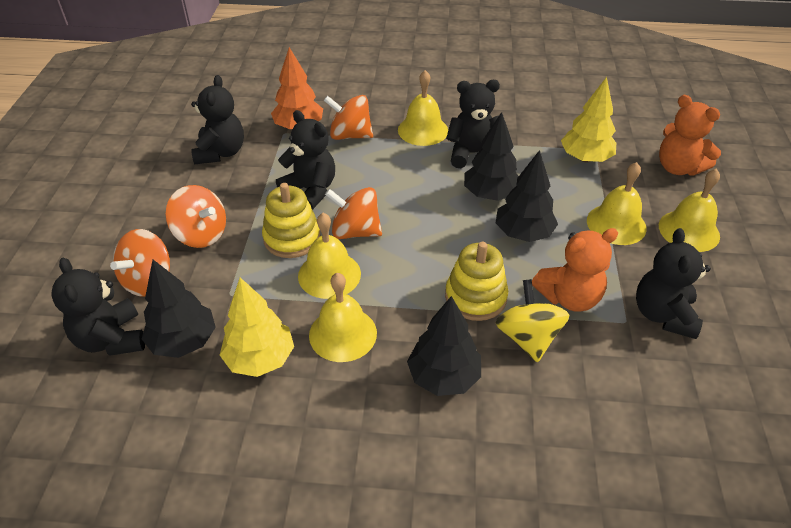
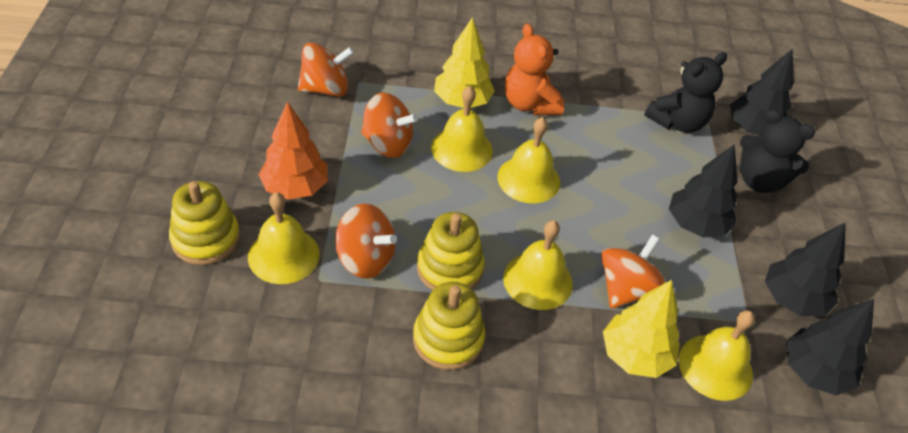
black teddy bear: 5 -> 2
orange teddy bear: 2 -> 1
yellow spinning top: 1 -> 0
yellow stacking toy: 2 -> 3

